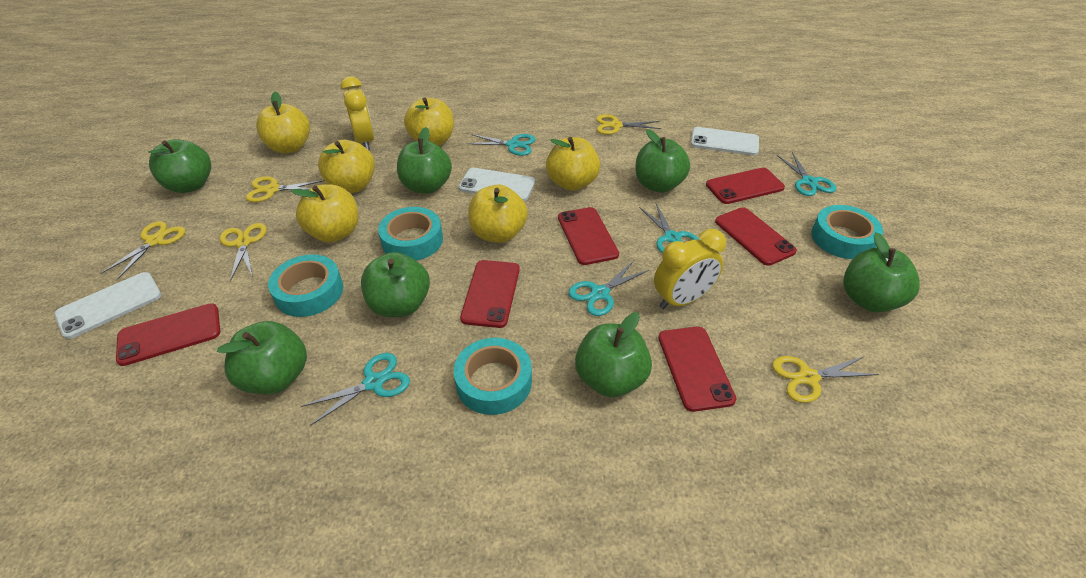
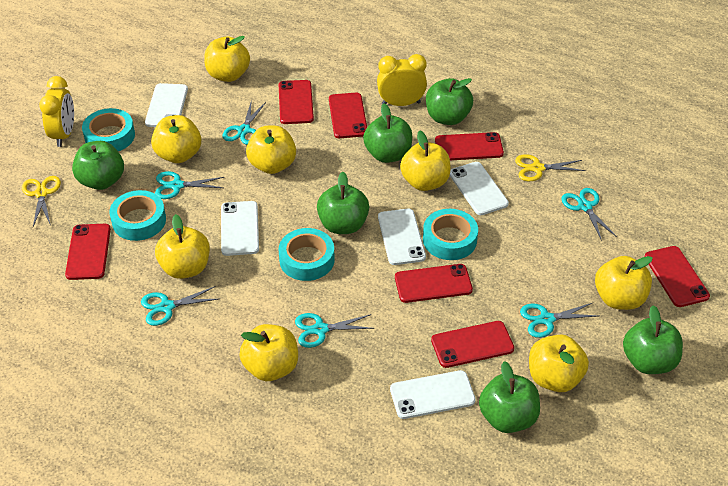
green apple: 7 -> 6
red phone: 6 -> 7
turquoise scissors: 5 -> 6
white phone: 3 -> 5
yellow apple: 6 -> 8
yellow scissors: 5 -> 2

